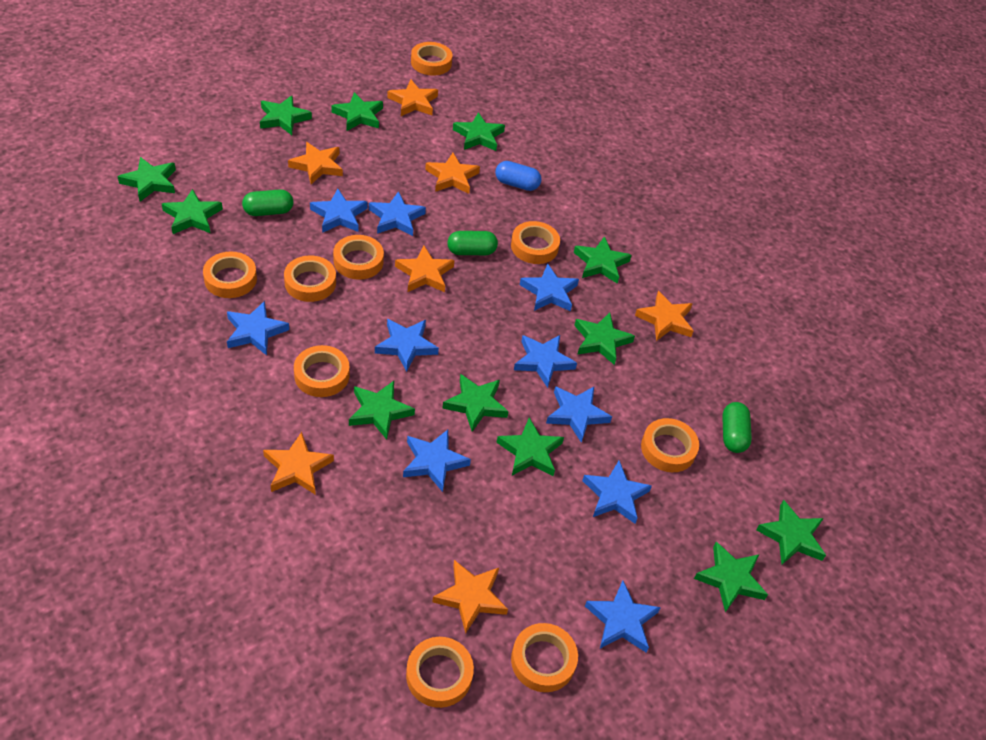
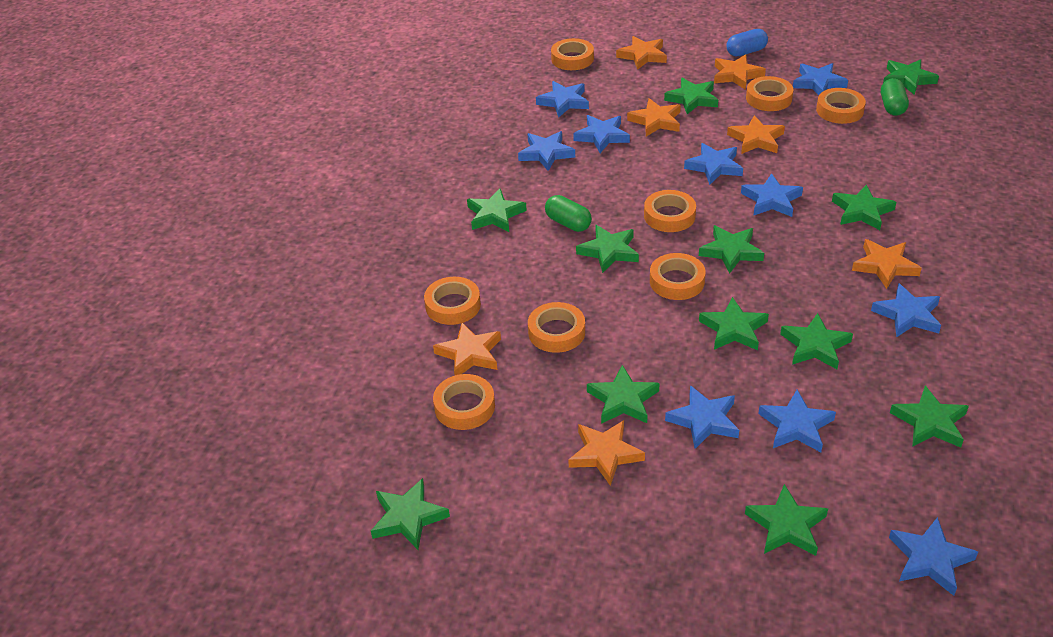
green capsule: 3 -> 2
orange tape: 9 -> 8

